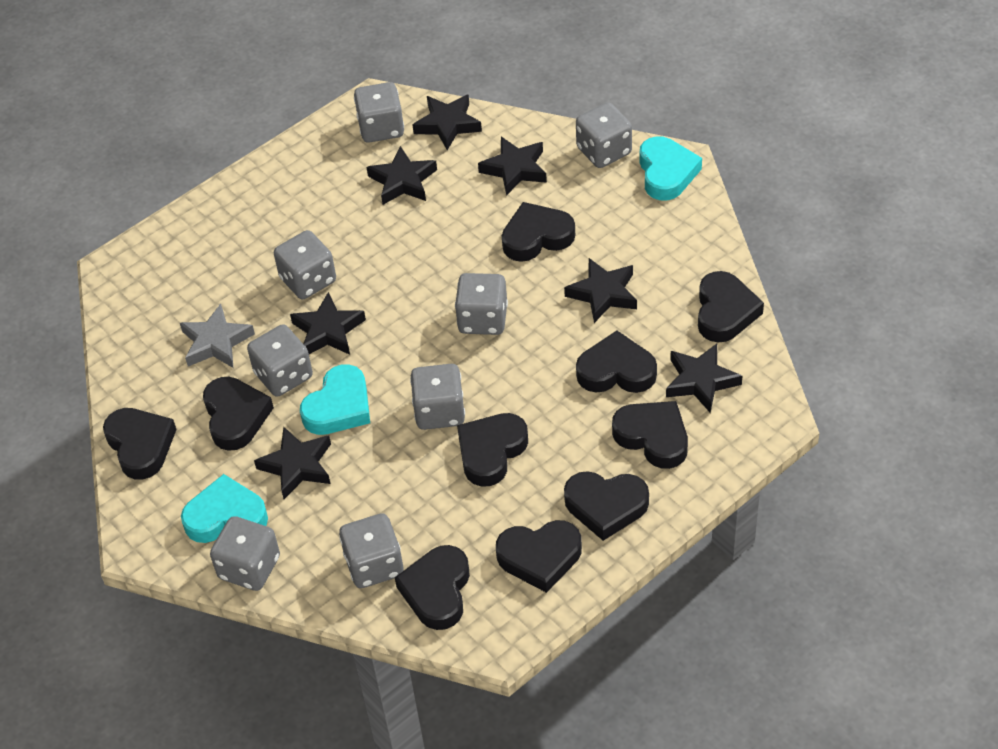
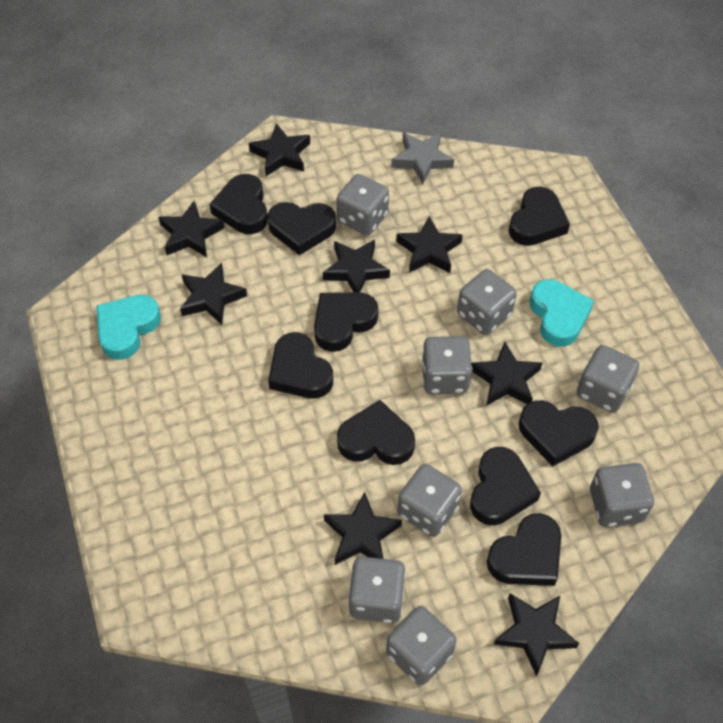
black heart: 10 -> 9
black star: 7 -> 8
turquoise heart: 3 -> 2

